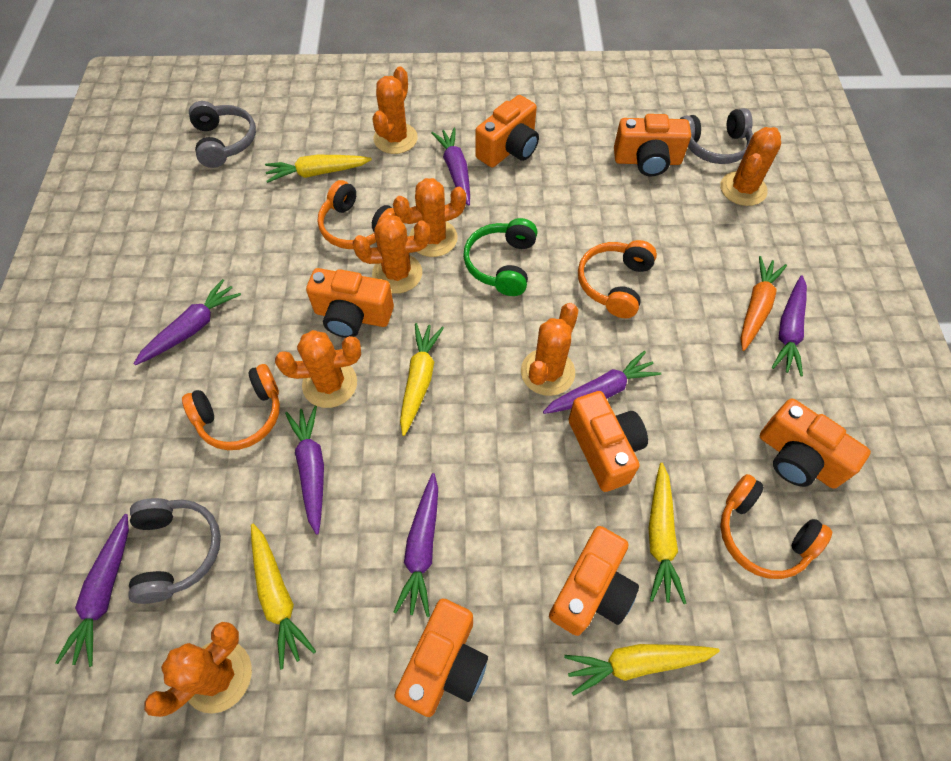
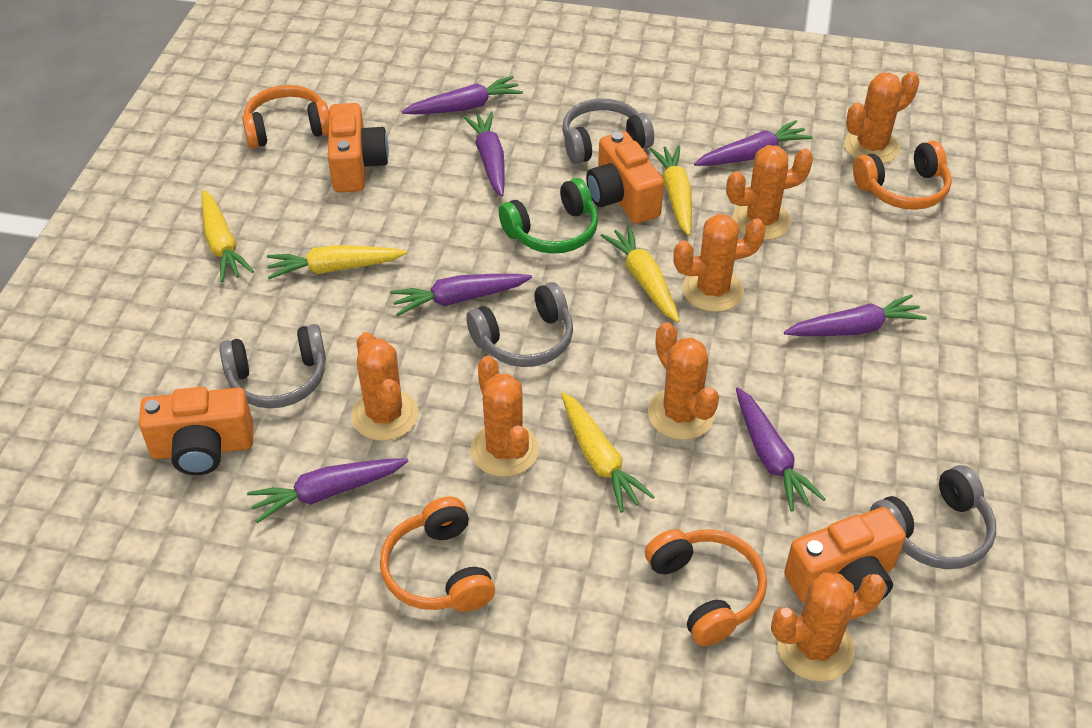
grey headphones: 3 -> 4
orange camera: 7 -> 4
orange carrot: 1 -> 0

